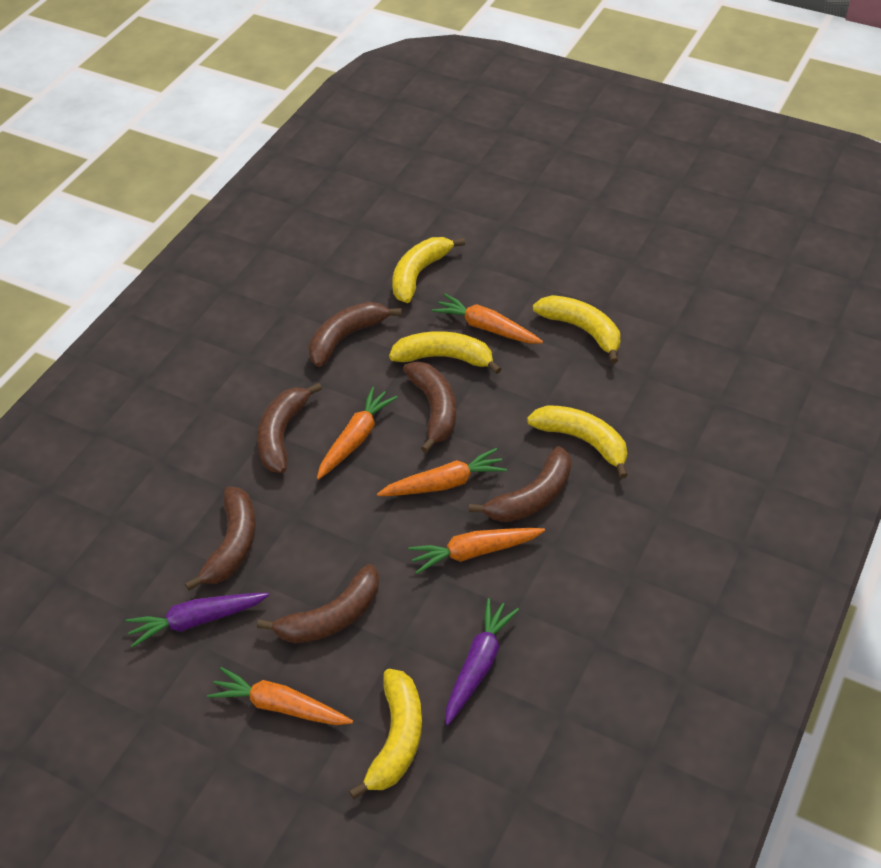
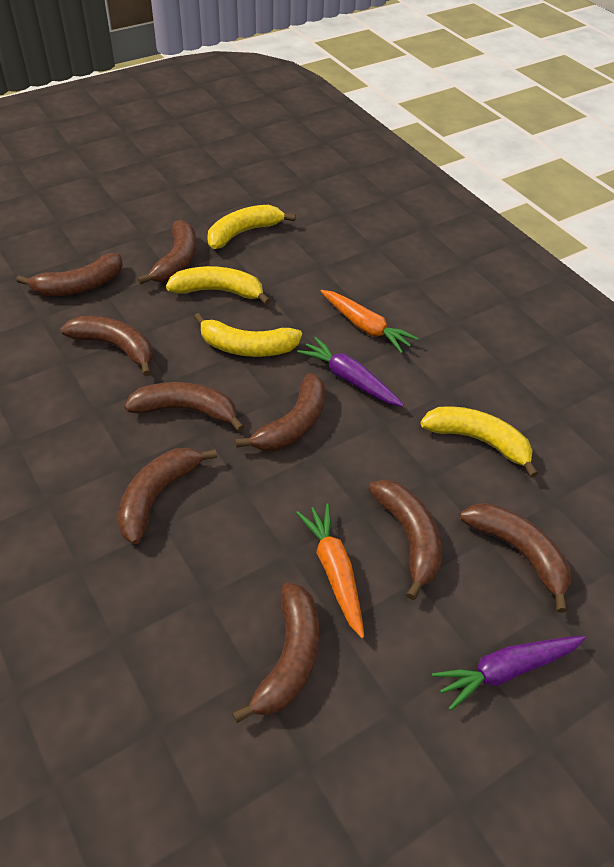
brown banana: 6 -> 9
orange carrot: 5 -> 2
yellow banana: 5 -> 4

